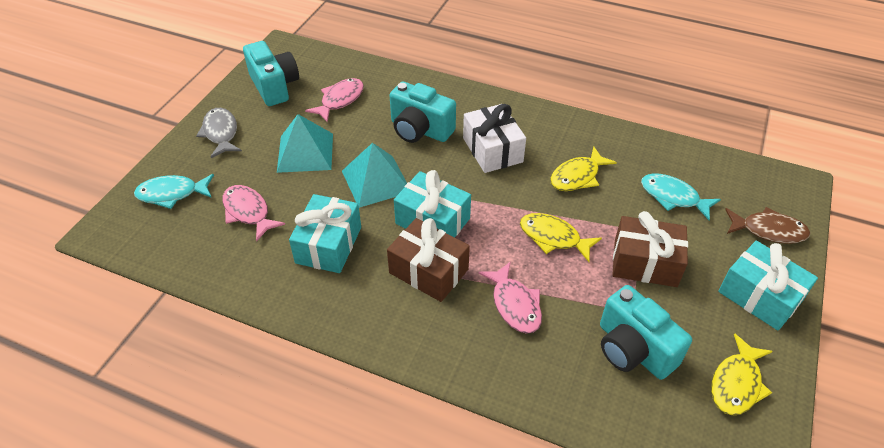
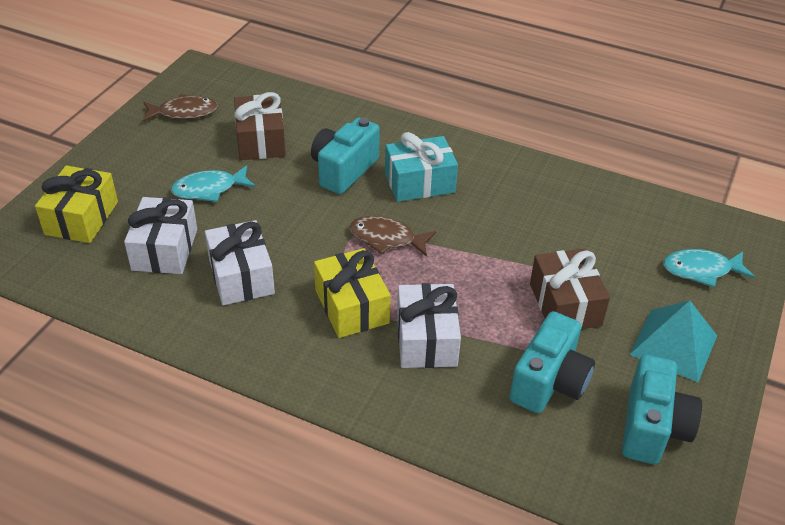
brown fish: 1 -> 2
grey fish: 1 -> 0
pink fish: 3 -> 0
turquoise gift: 3 -> 1
turquoise pyramid: 2 -> 1
white gift: 1 -> 3
yellow fish: 3 -> 0
yellow gift: 0 -> 2

